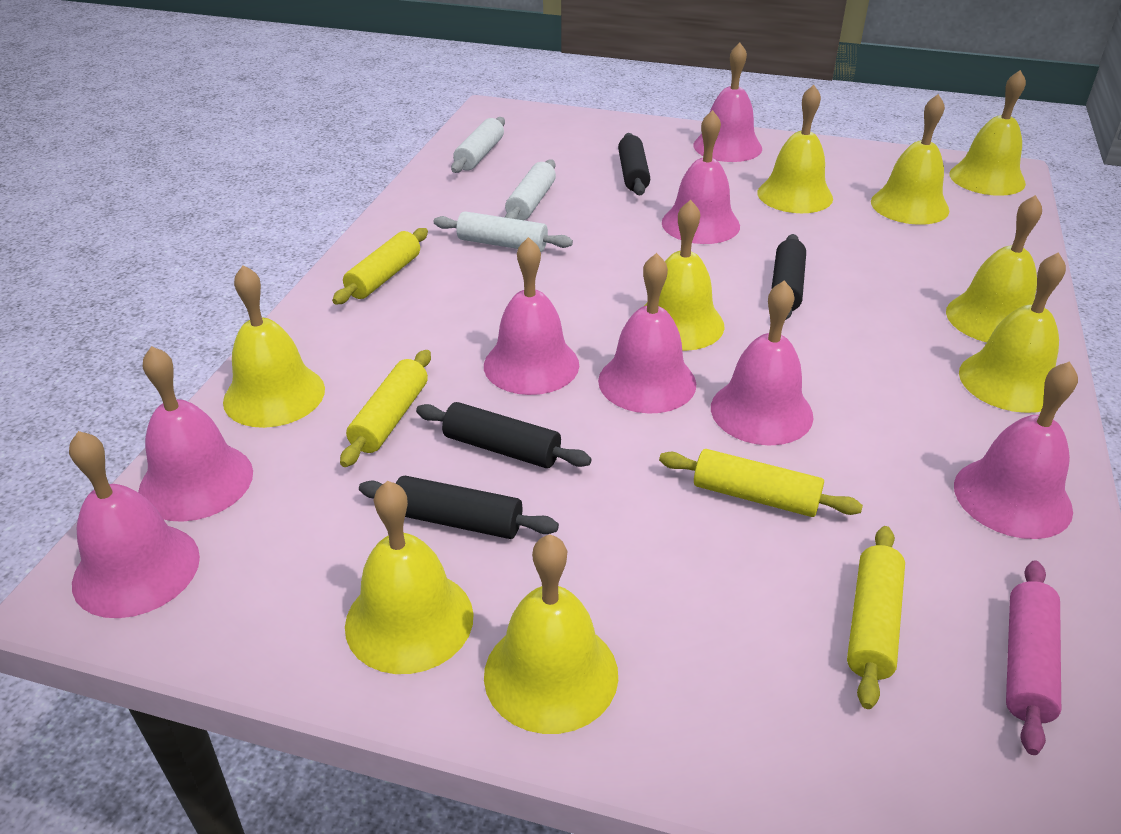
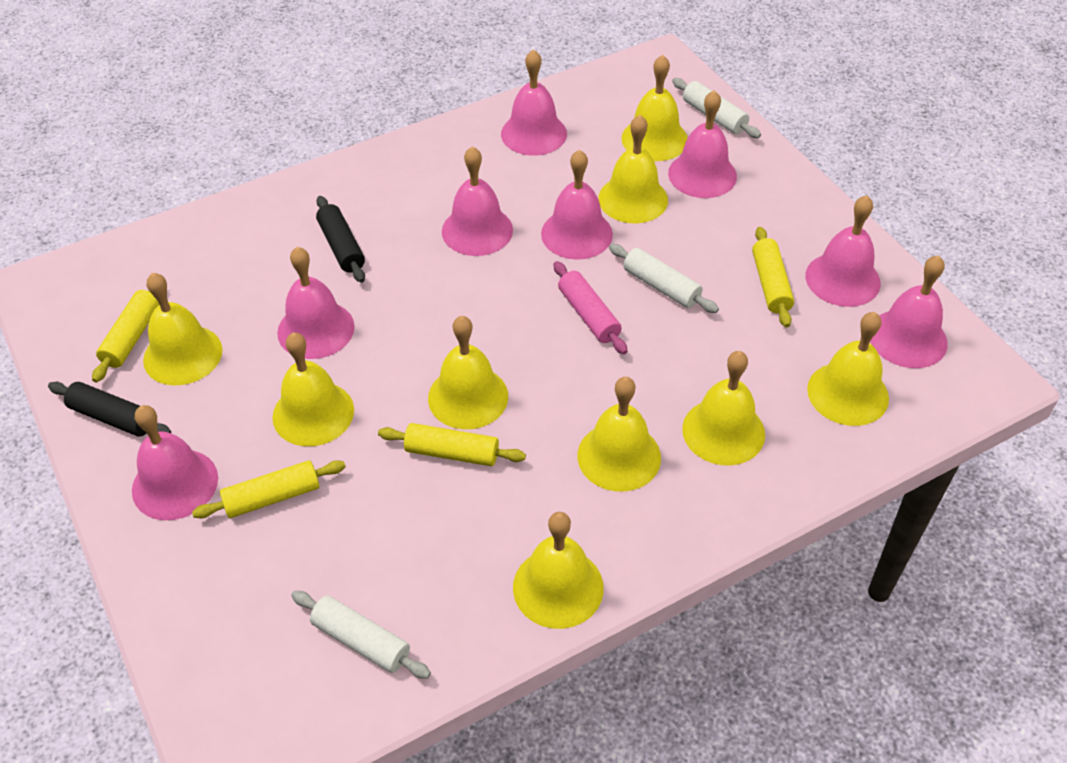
black rolling pin: 4 -> 2

